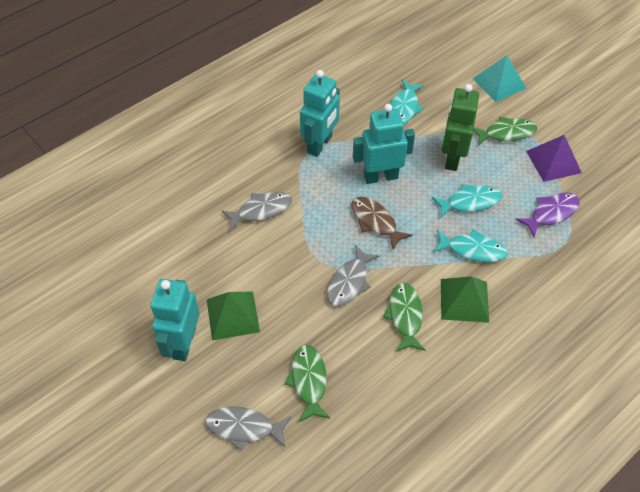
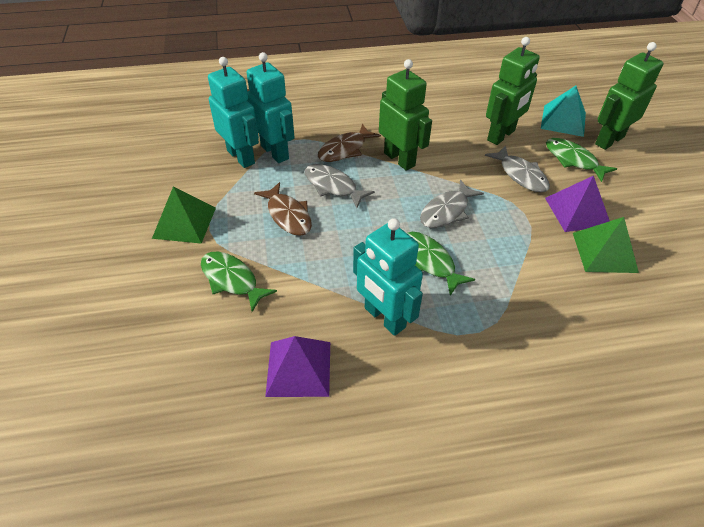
brown fish: 1 -> 2
green robot: 1 -> 3
purple fish: 1 -> 0
purple pyramid: 1 -> 2
turquoise fish: 3 -> 0

